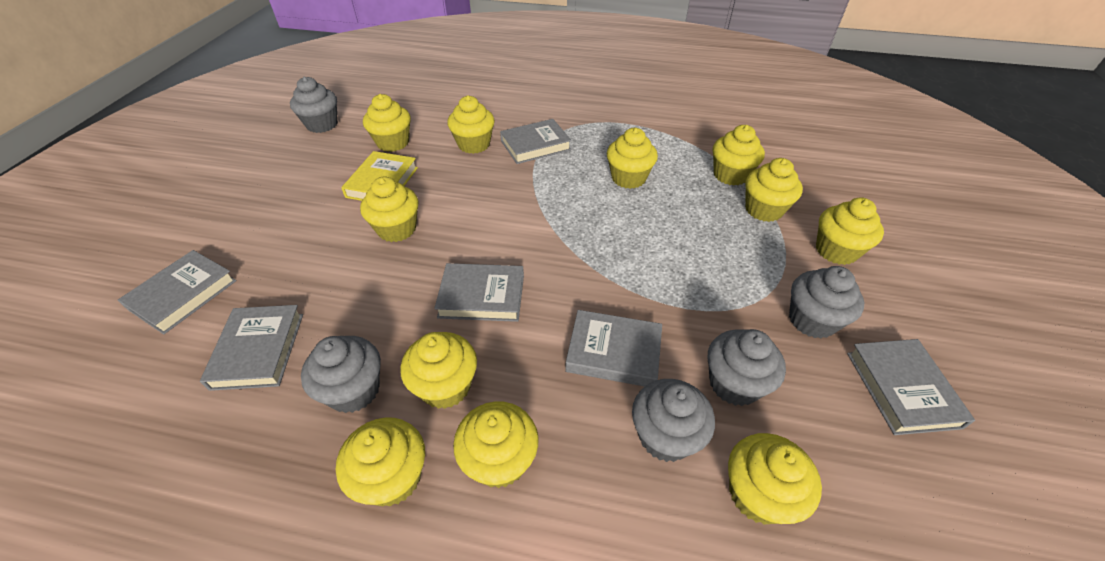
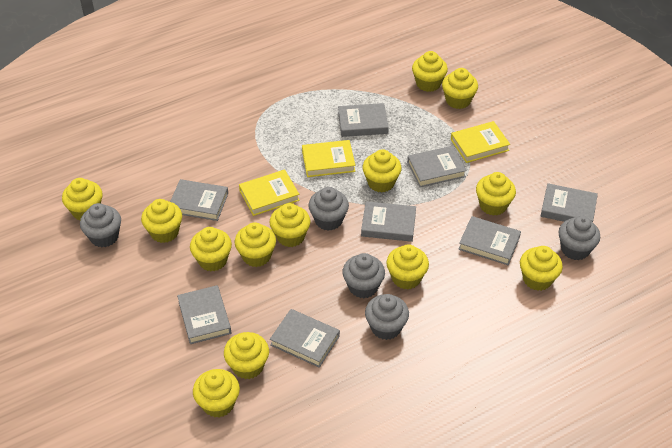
grey book: 6 -> 8
yellow book: 1 -> 3
yellow cupcake: 11 -> 13

